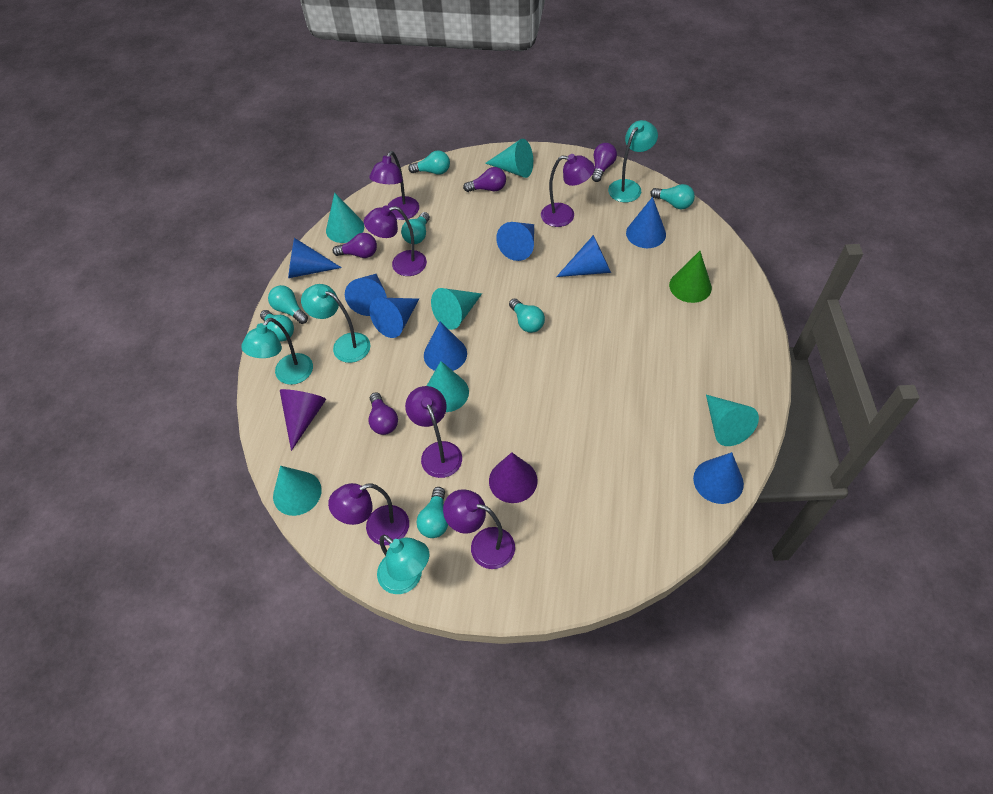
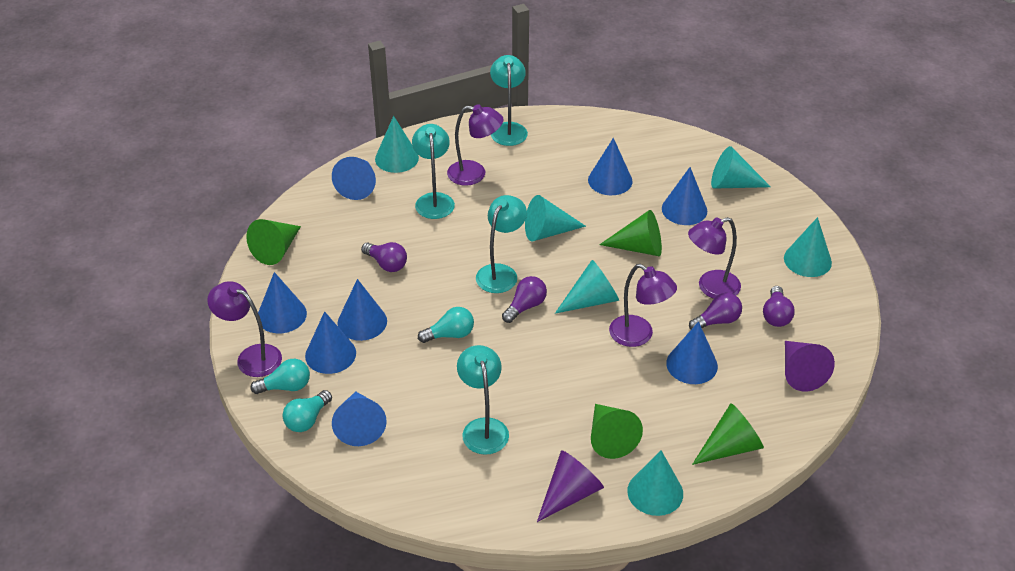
green cone: 1 -> 4
purple lamp: 6 -> 4
turquoise light bulb: 7 -> 3

